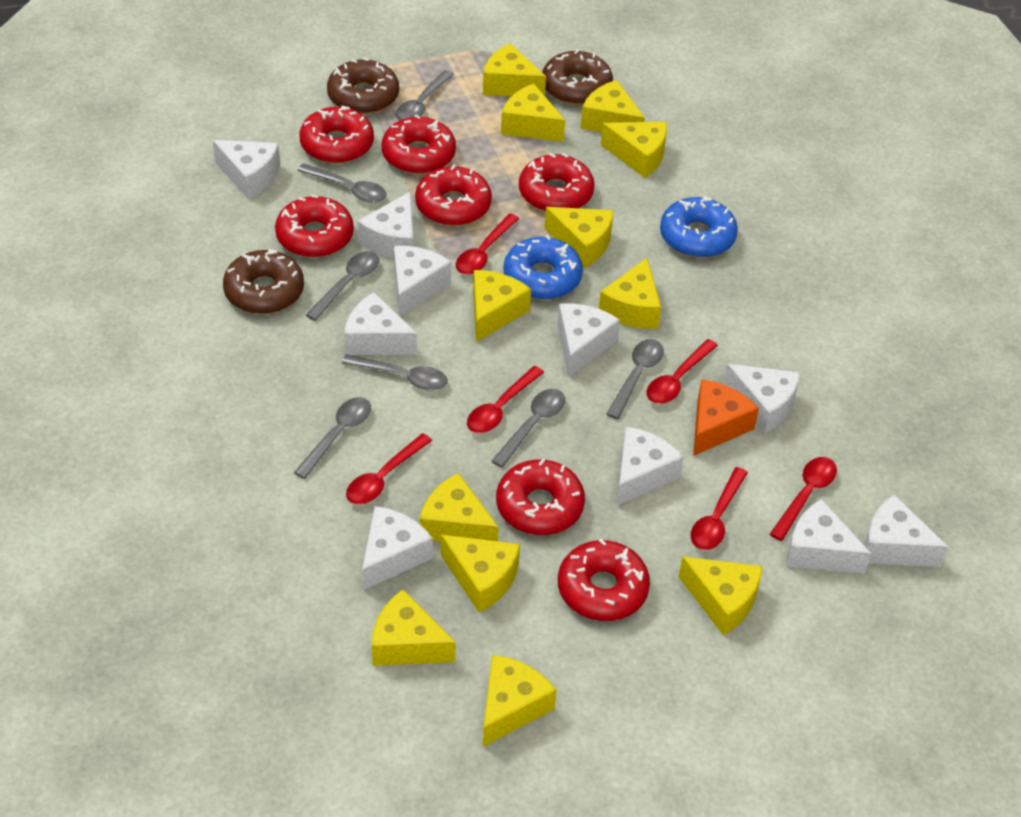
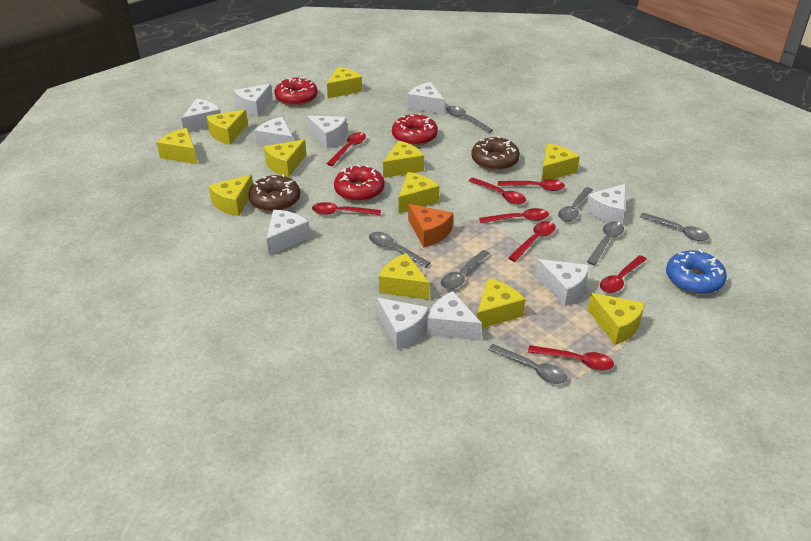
blue donut: 2 -> 1
brown donut: 3 -> 2
red donut: 7 -> 3
red spoon: 6 -> 8
yellow cheese: 12 -> 11

